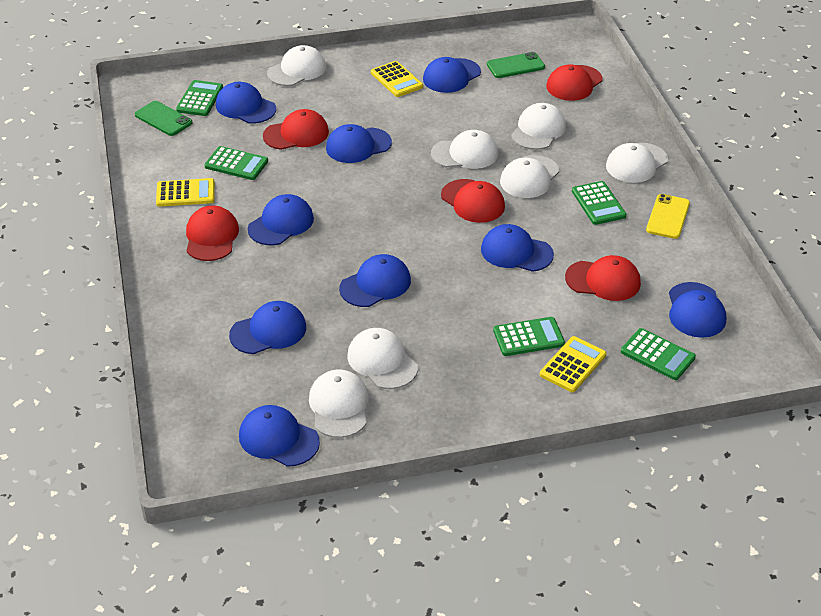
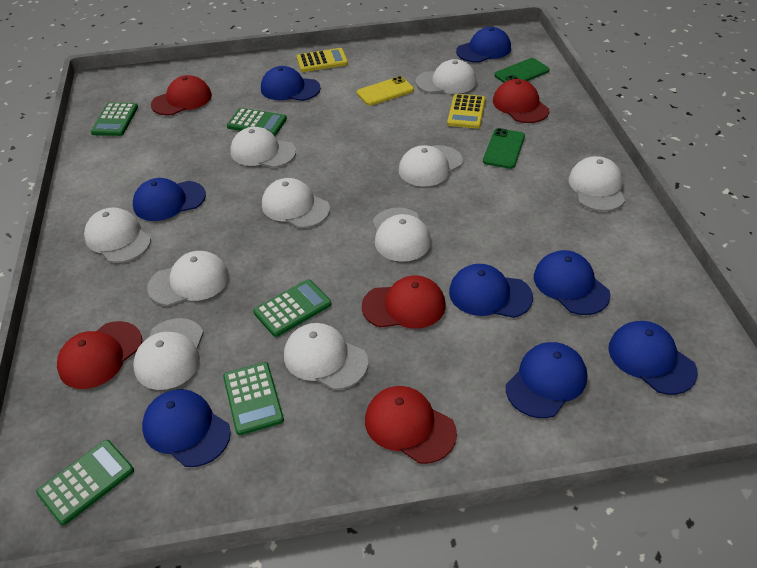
blue cap: 9 -> 8
white cap: 7 -> 10
yellow calculator: 3 -> 2

